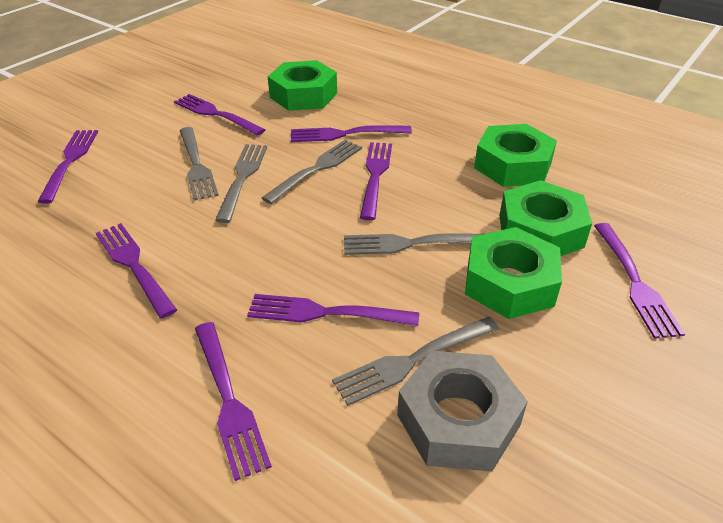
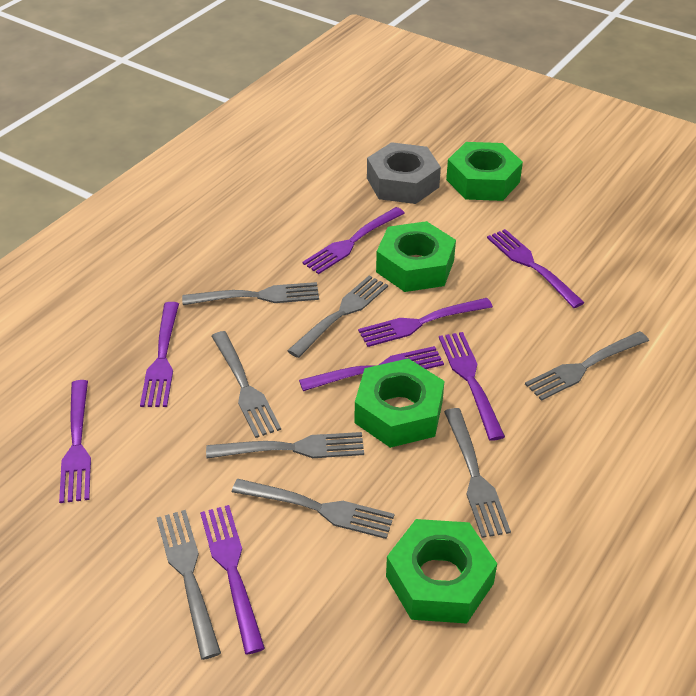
grey fork: 5 -> 8

